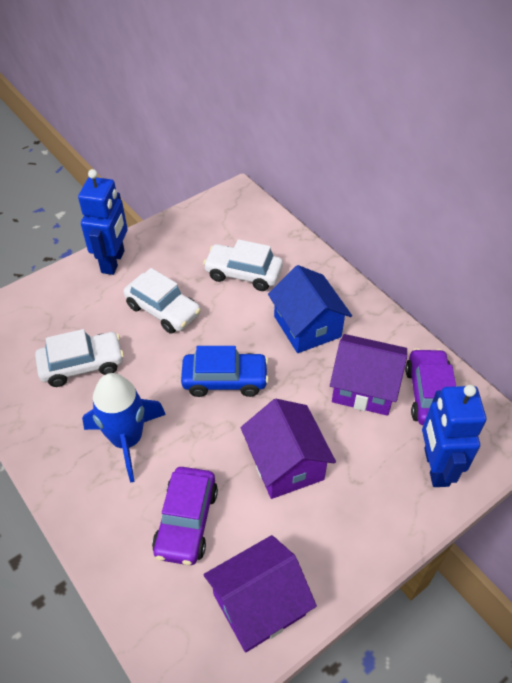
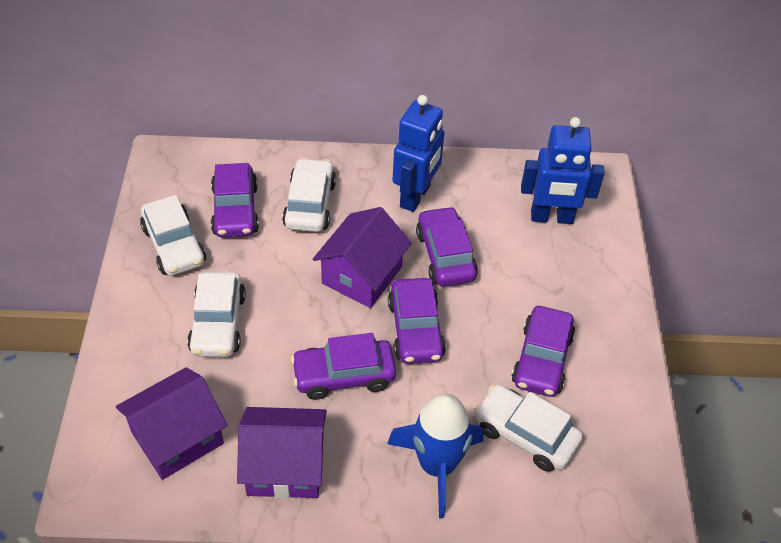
blue car: 1 -> 0
blue house: 1 -> 0
purple car: 2 -> 5
white car: 3 -> 4

